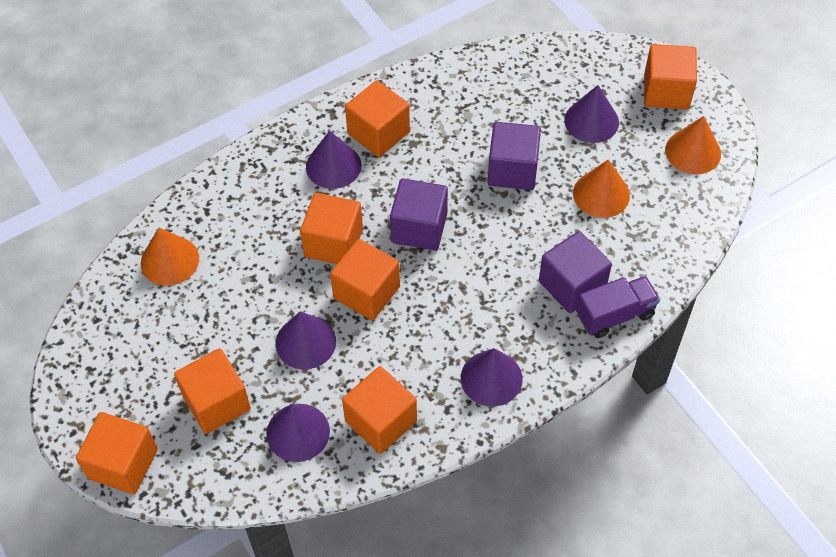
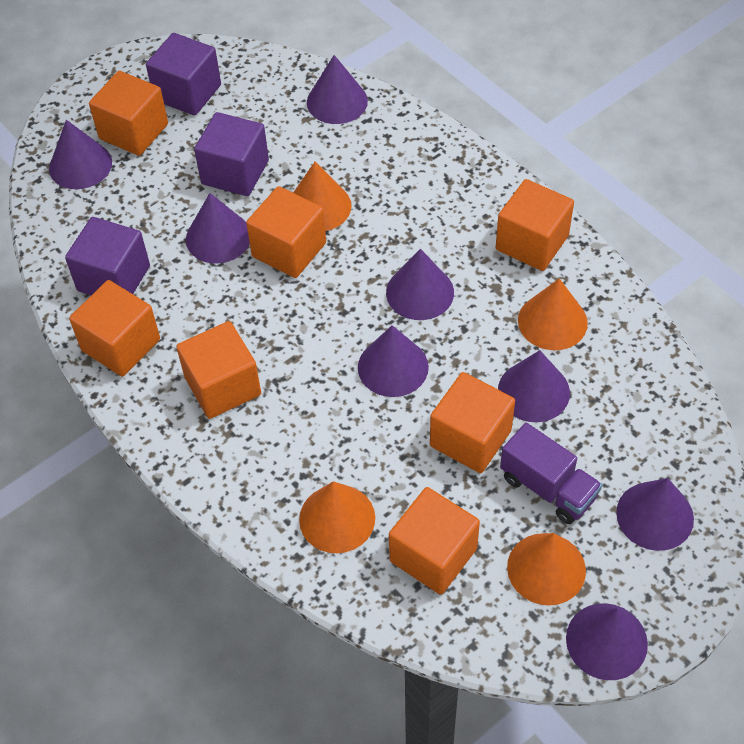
orange cone: 3 -> 4
purple cone: 5 -> 8

